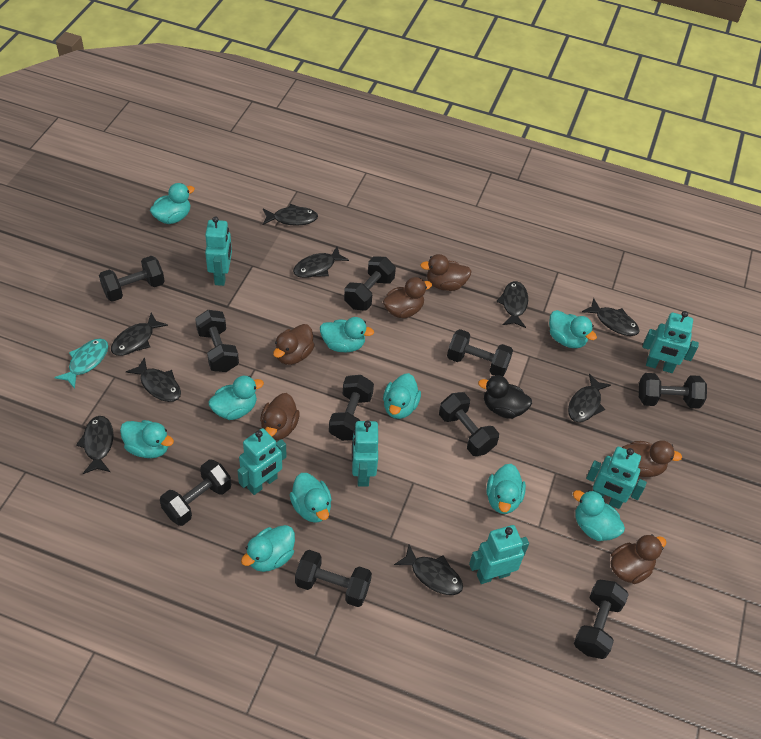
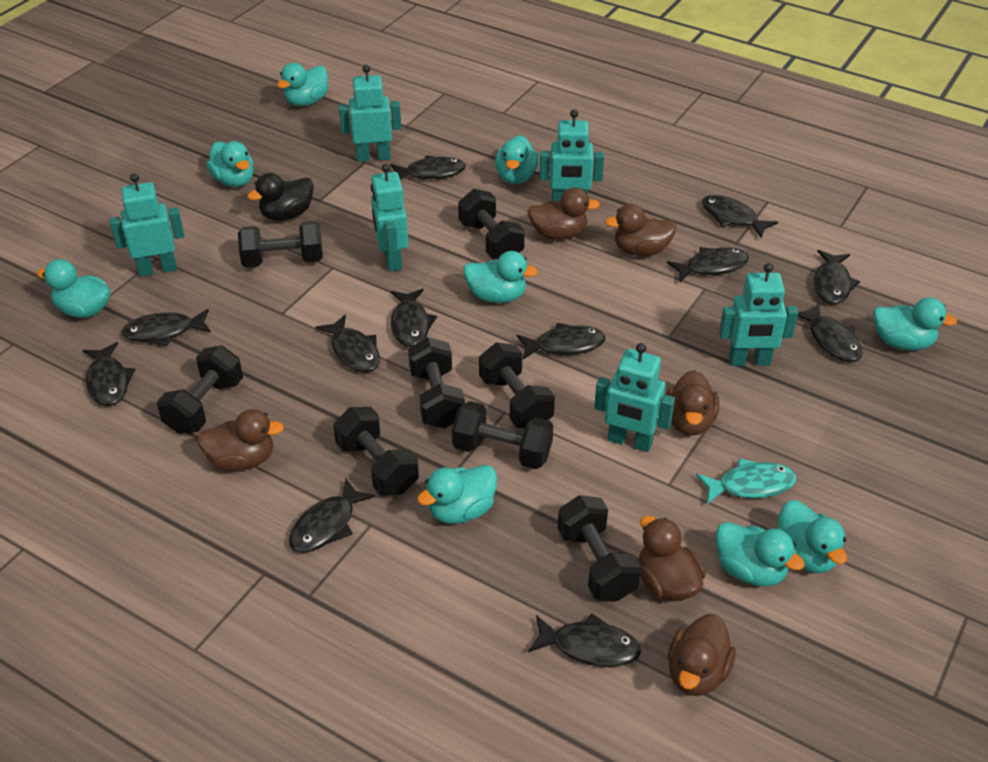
black dumbbell: 10 -> 8
black fish: 9 -> 12
turquoise duck: 10 -> 9

